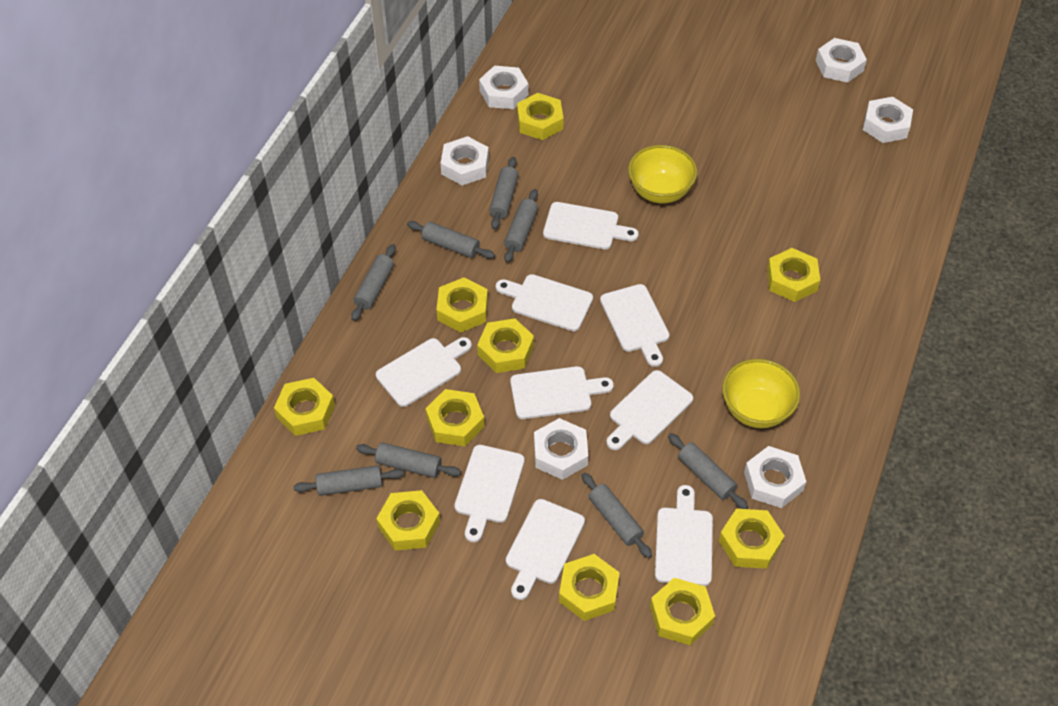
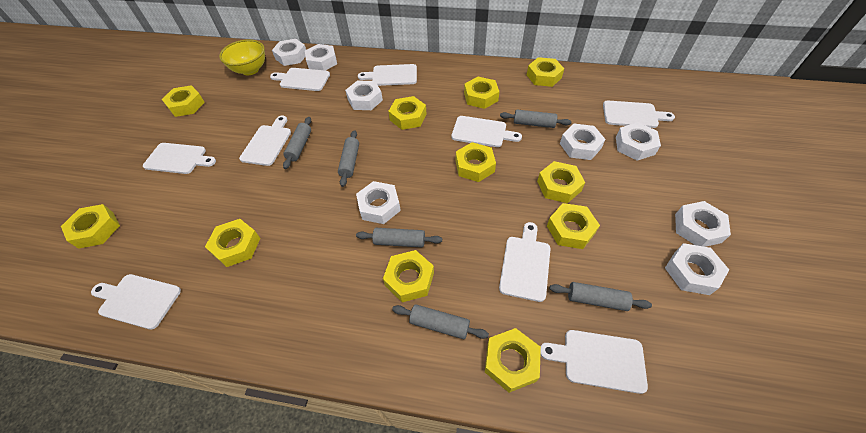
grey rolling pin: 8 -> 6
white nut: 6 -> 8
yellow bowl: 2 -> 1
yellow nut: 10 -> 11

